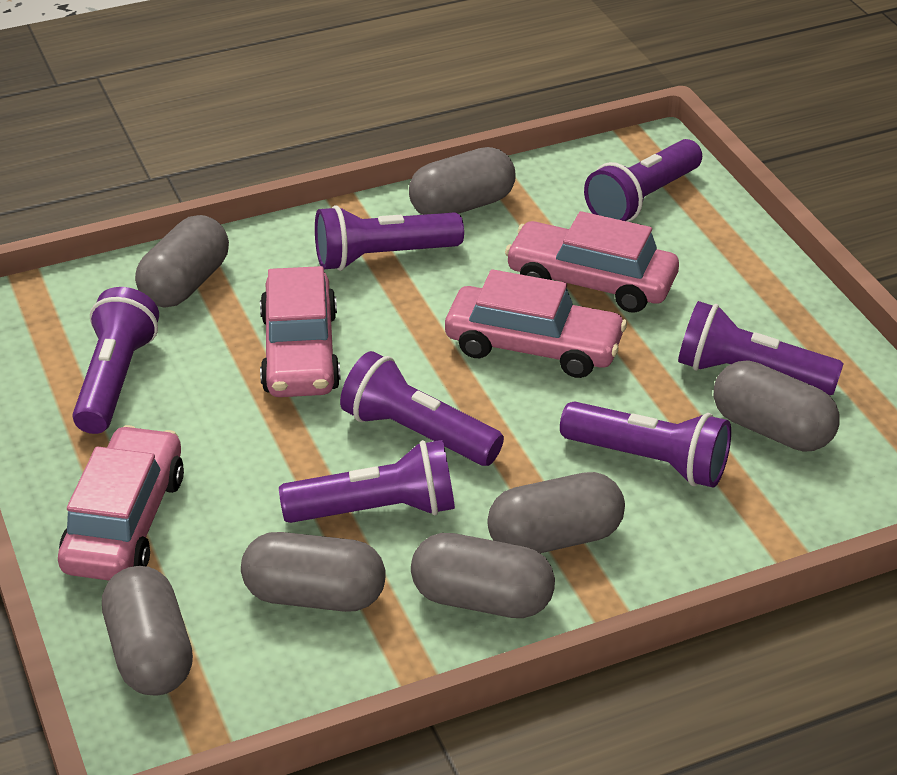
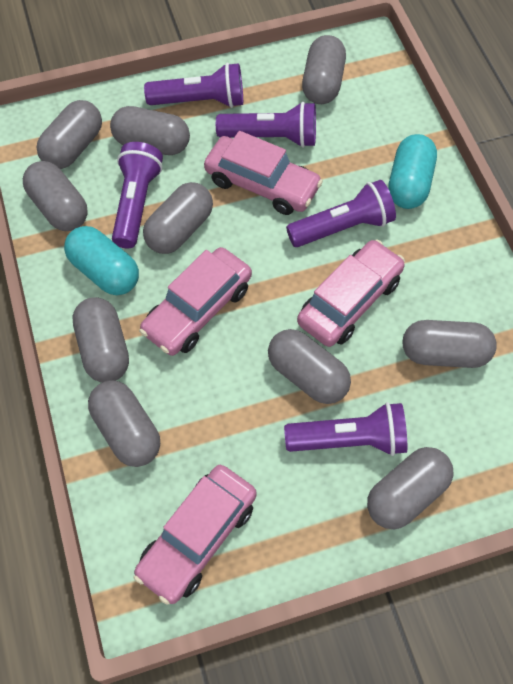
grey capsule: 7 -> 10
purple flashlight: 7 -> 5
turquoise capsule: 0 -> 2

